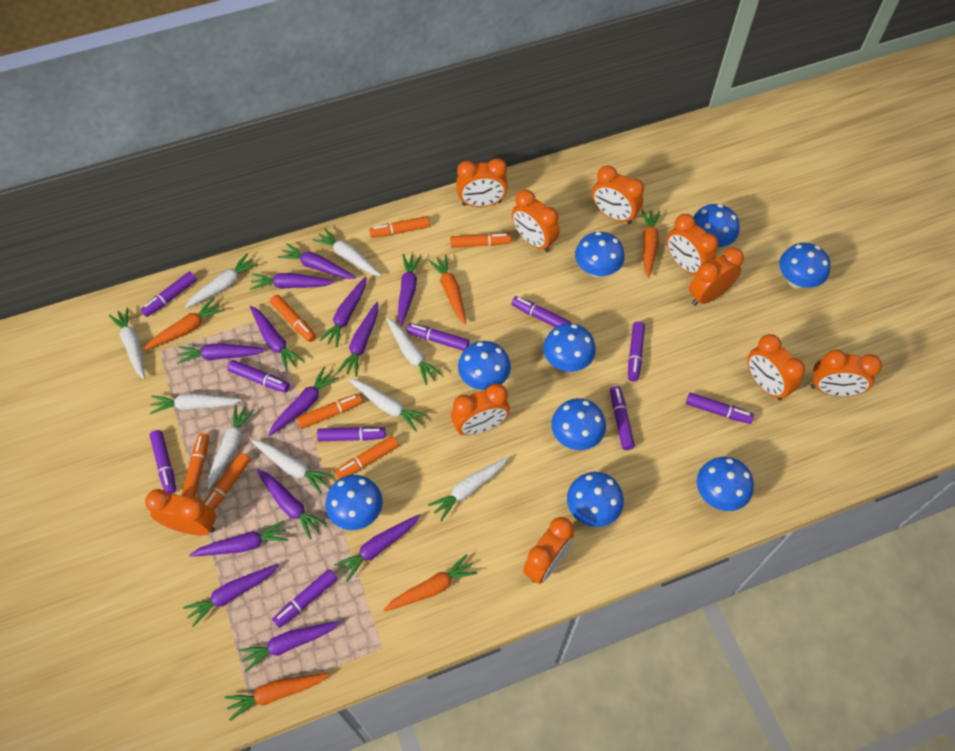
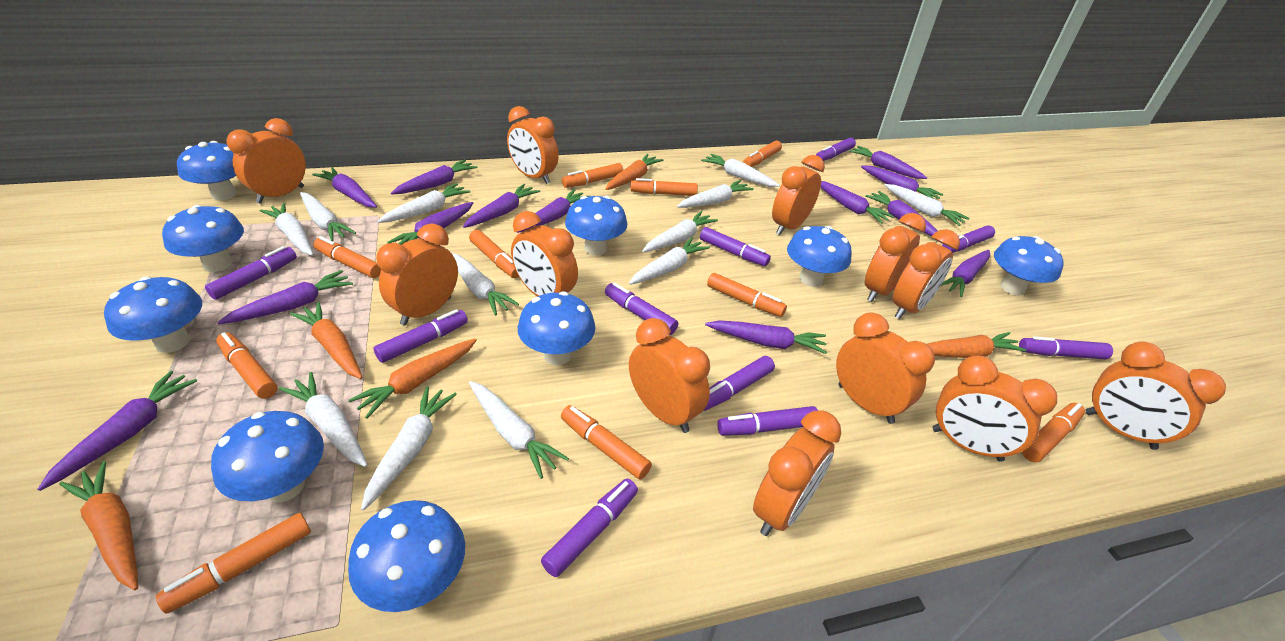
orange clock: 10 -> 12
orange marker: 7 -> 10
white carrot: 9 -> 12

